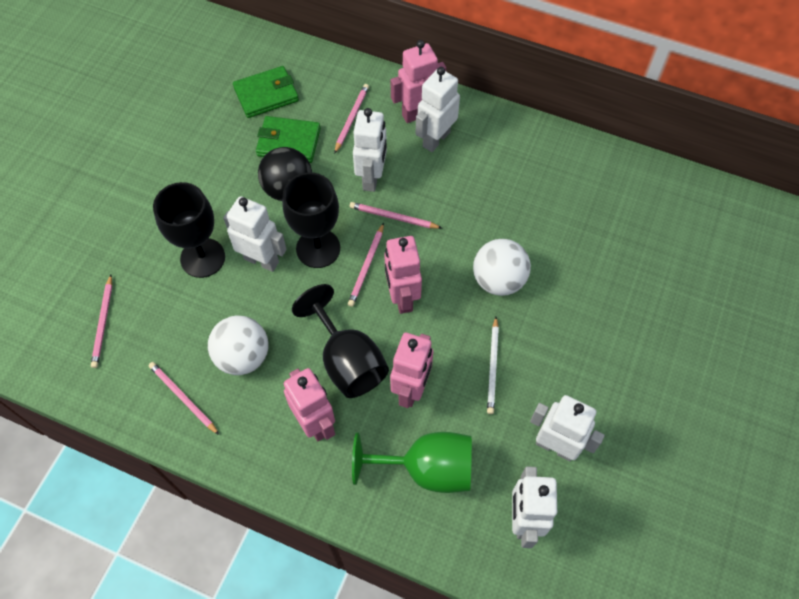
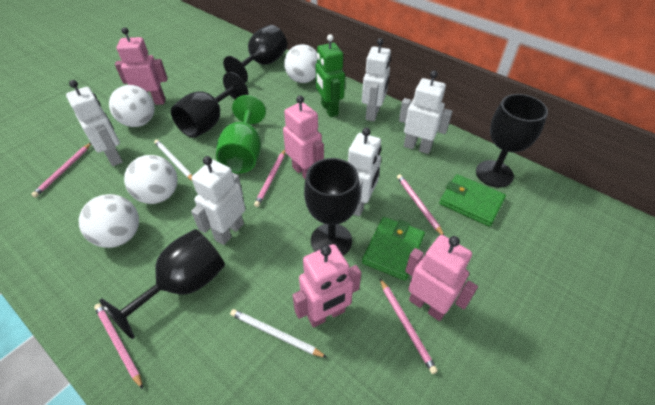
black ball: 1 -> 0
black goblet: 3 -> 5
green robot: 0 -> 1
white ball: 2 -> 4
white pencil: 1 -> 2

